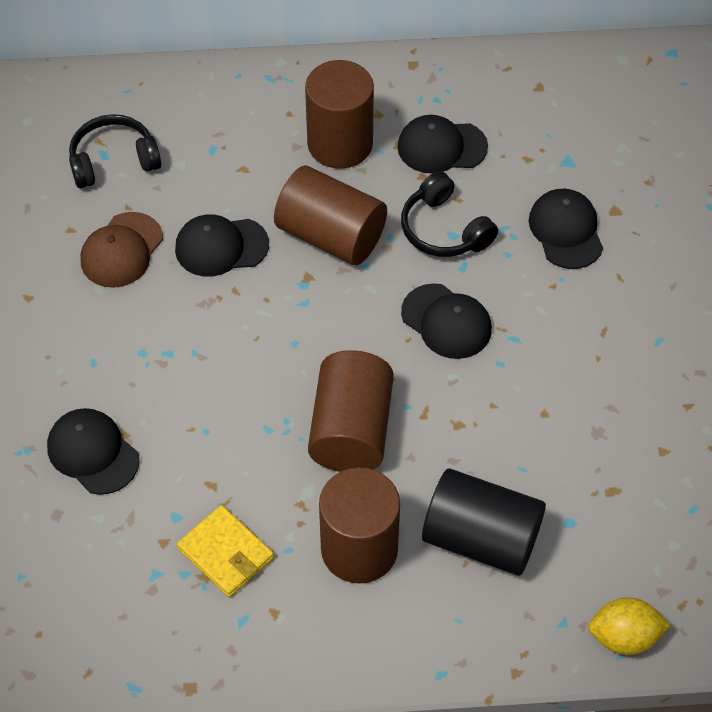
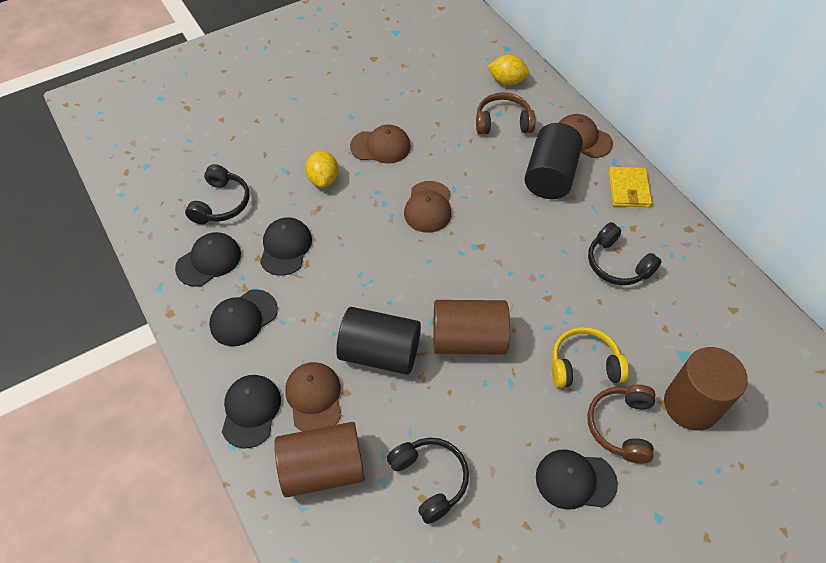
black cylinder: 1 -> 2
black headphones: 2 -> 3
brown cap: 1 -> 4
brown cylinder: 4 -> 3
brown headphones: 0 -> 2
yellow headphones: 0 -> 1
yellow lemon: 1 -> 2

